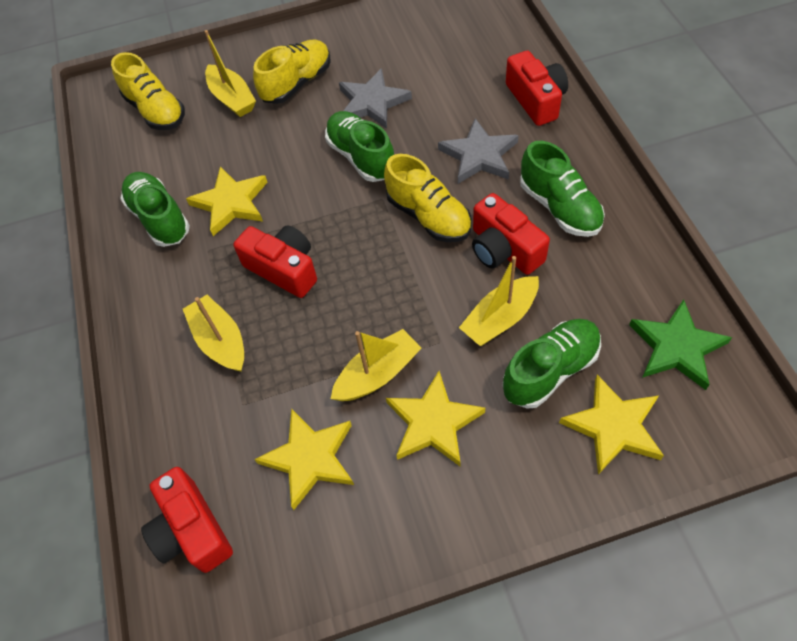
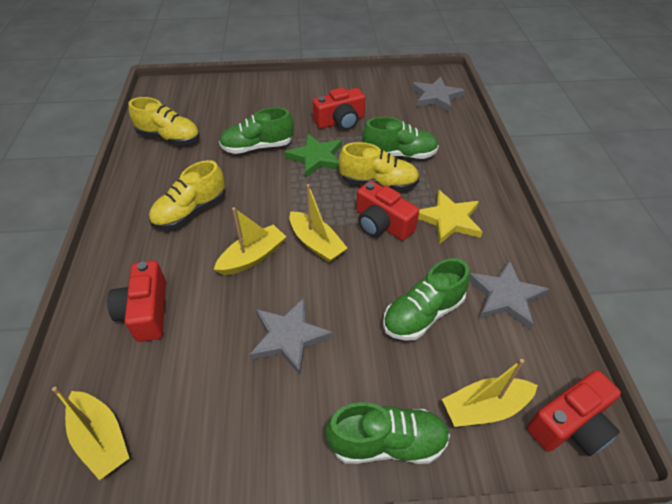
grey star: 2 -> 3
yellow star: 4 -> 1

